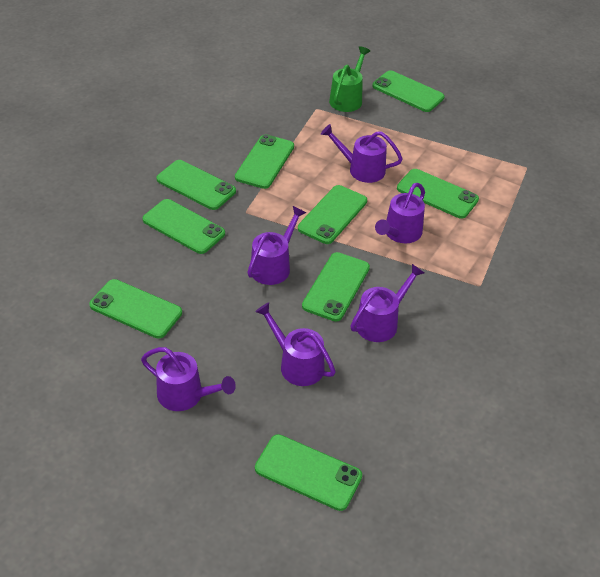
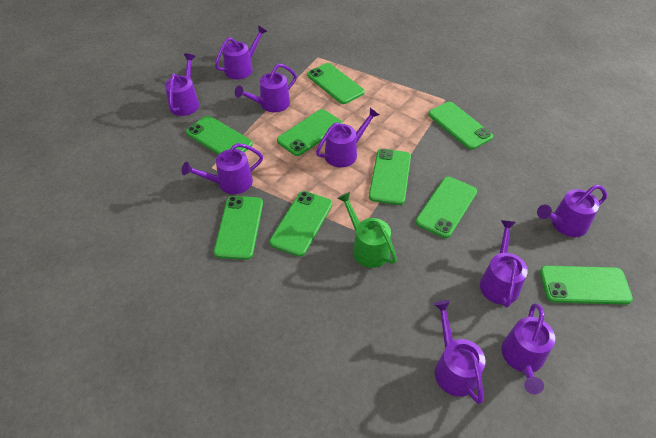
purple watering can: 6 -> 9

